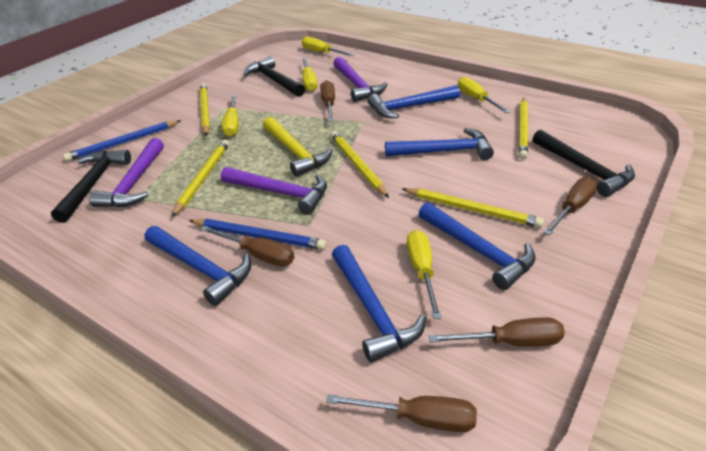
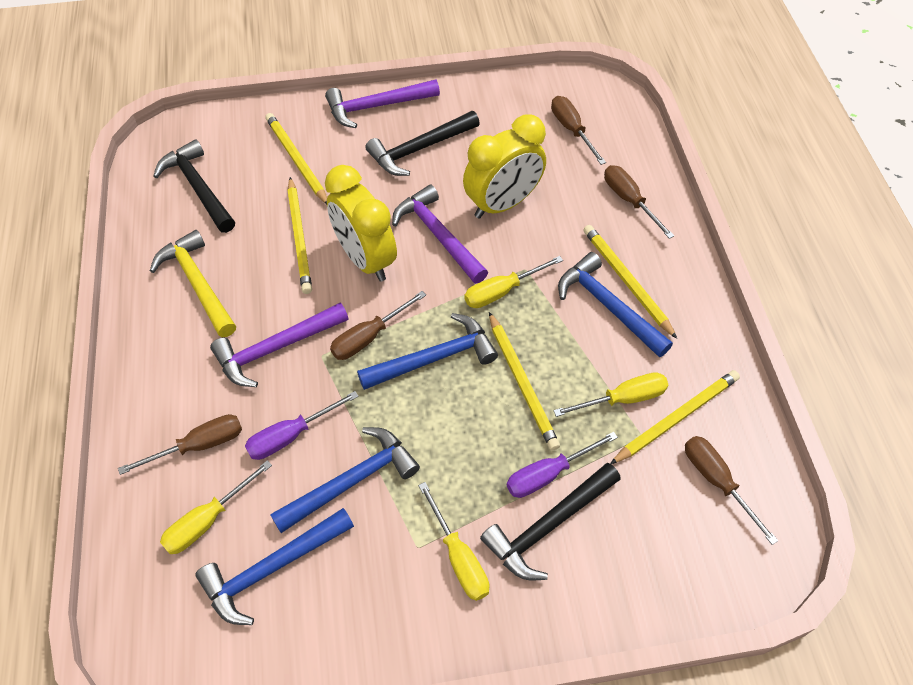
blue hammer: 5 -> 4
blue pencil: 2 -> 0
purple screwdriver: 0 -> 2
yellow clock: 0 -> 2
yellow screwdriver: 5 -> 4

